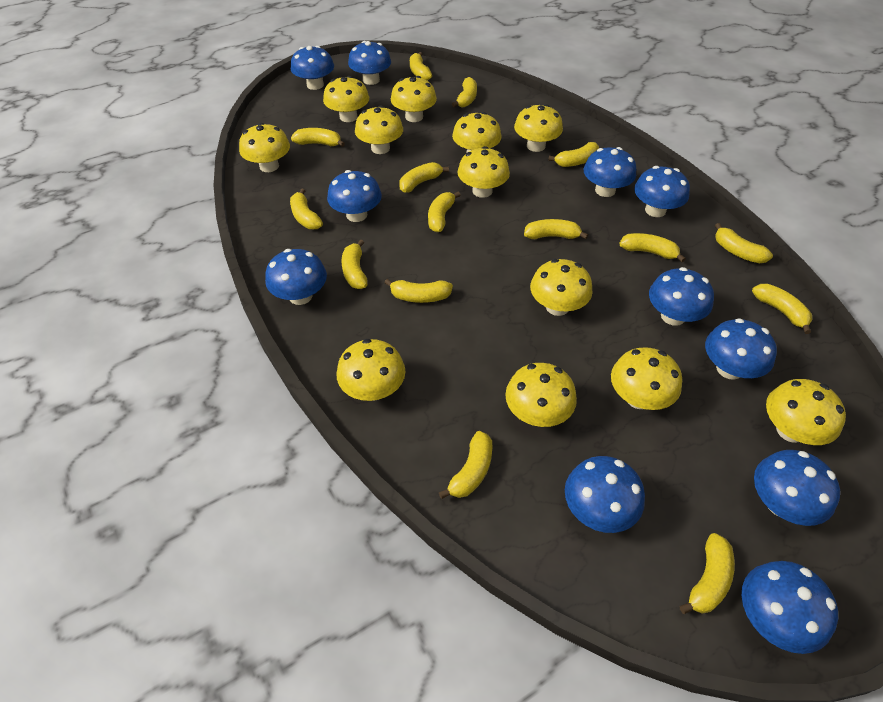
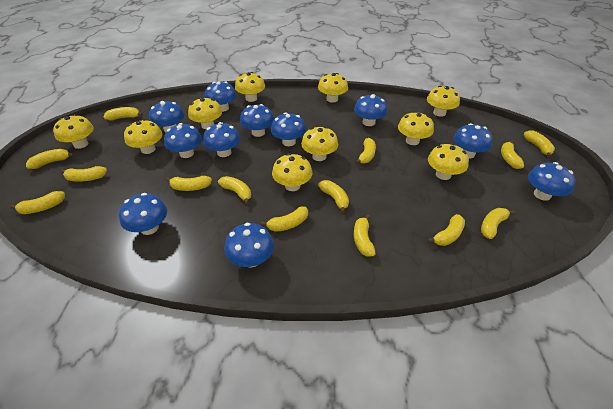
yellow banana: 15 -> 14
yellow mushroom: 12 -> 10

